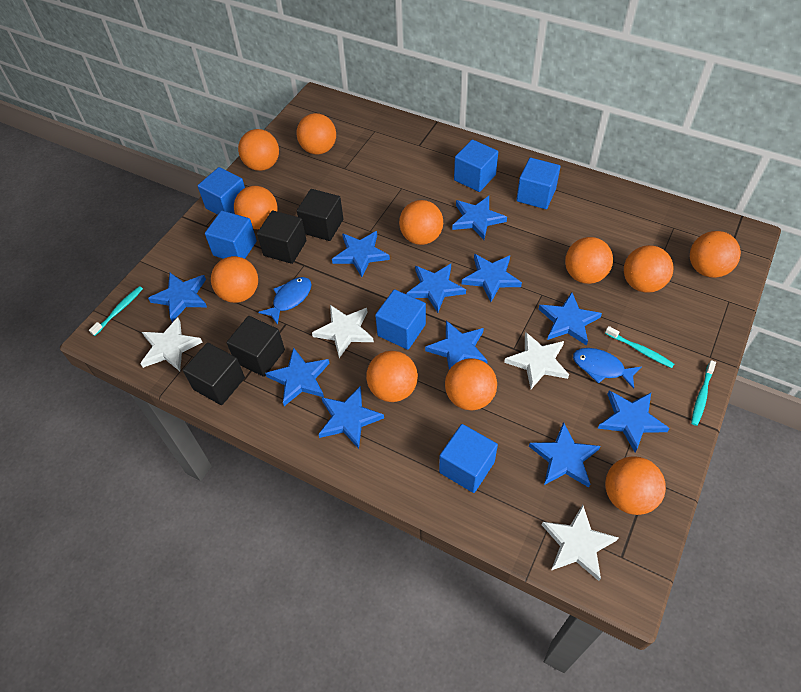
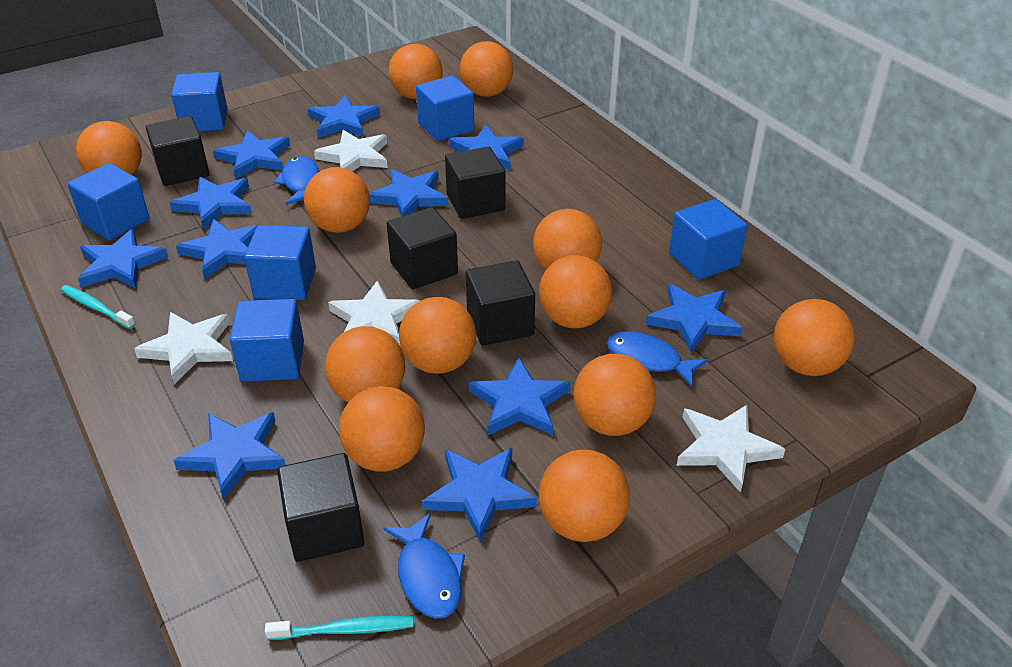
black cube: 4 -> 5
blue fish: 2 -> 3
orange ball: 11 -> 12
turquoise toothbrush: 3 -> 2

